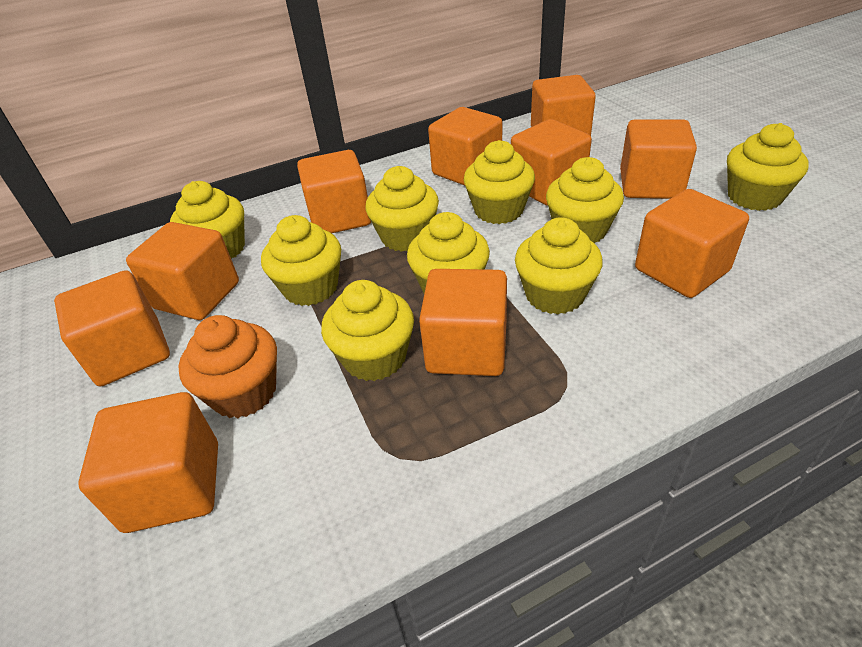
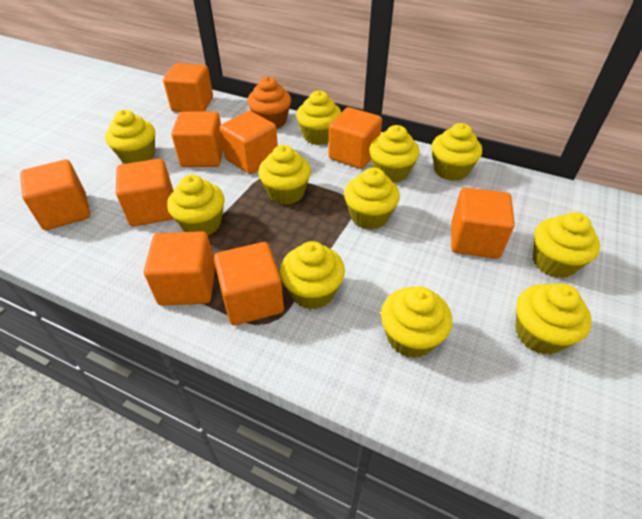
orange cube: 10 -> 9
yellow cupcake: 9 -> 11

